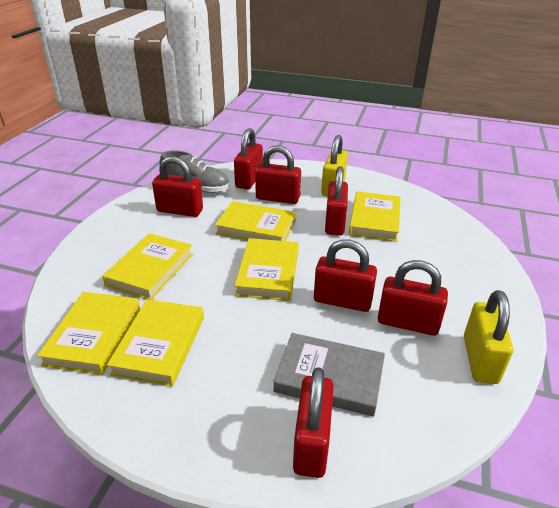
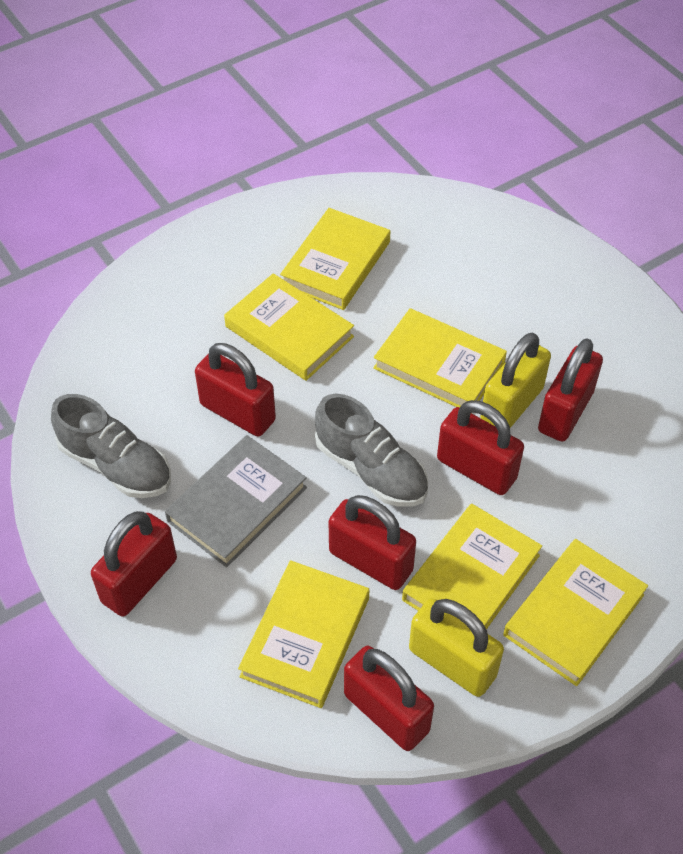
grey shoe: 1 -> 2
red padlock: 7 -> 6

